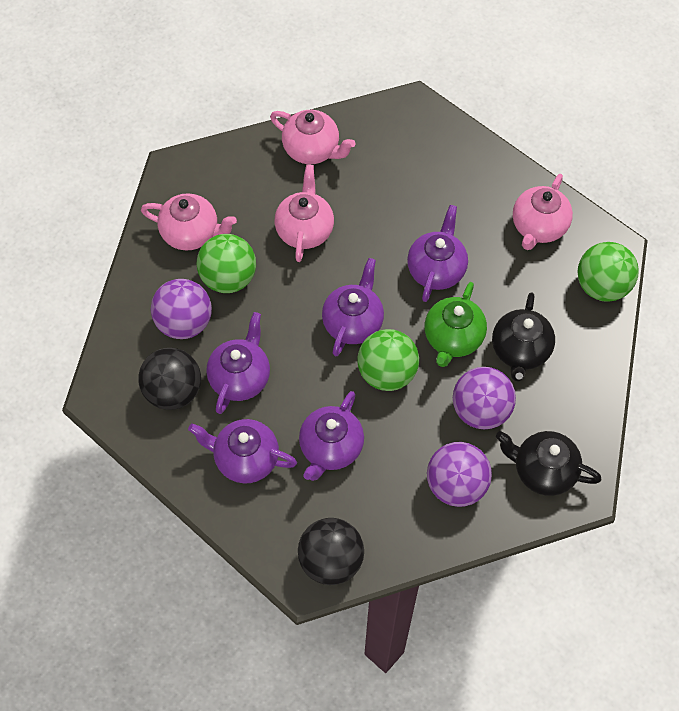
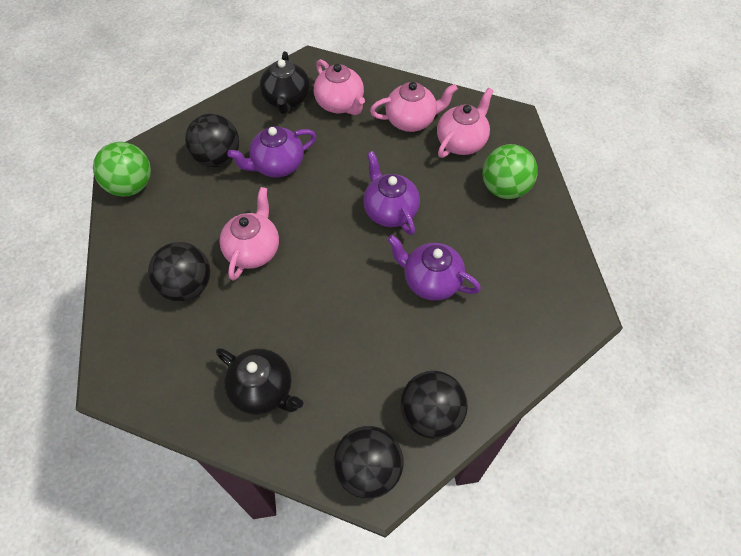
black ball: 2 -> 4
green ball: 3 -> 2
green teapot: 1 -> 0
purple ball: 3 -> 0
purple teapot: 5 -> 3

